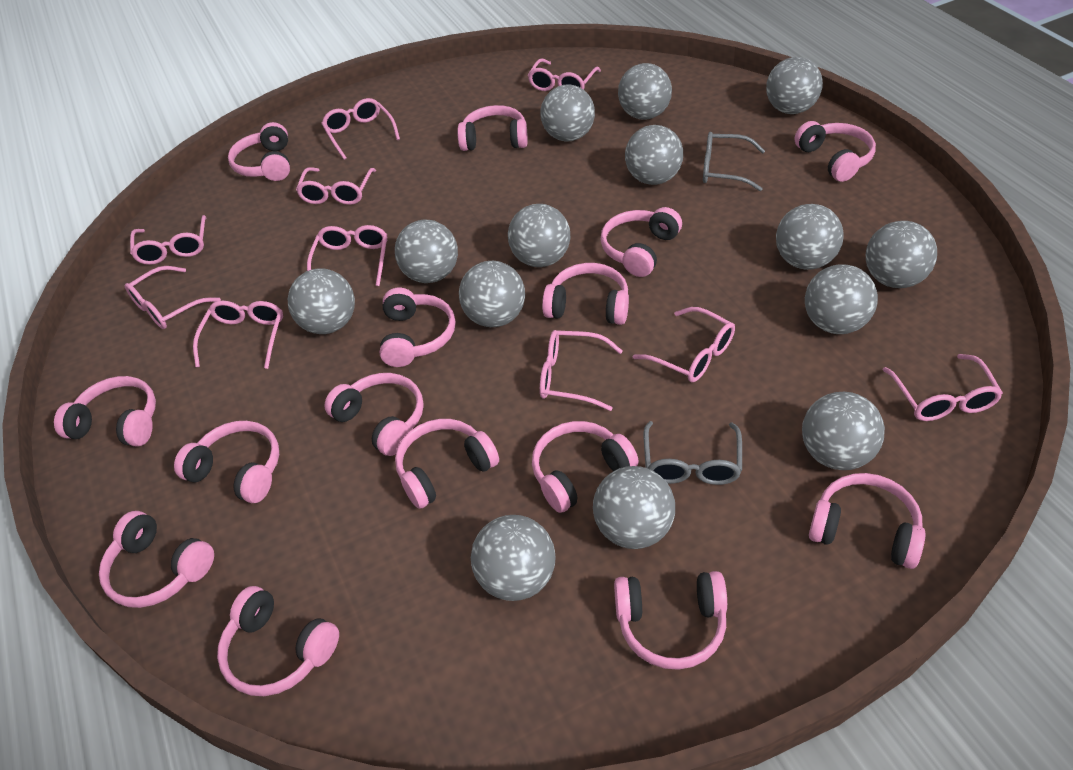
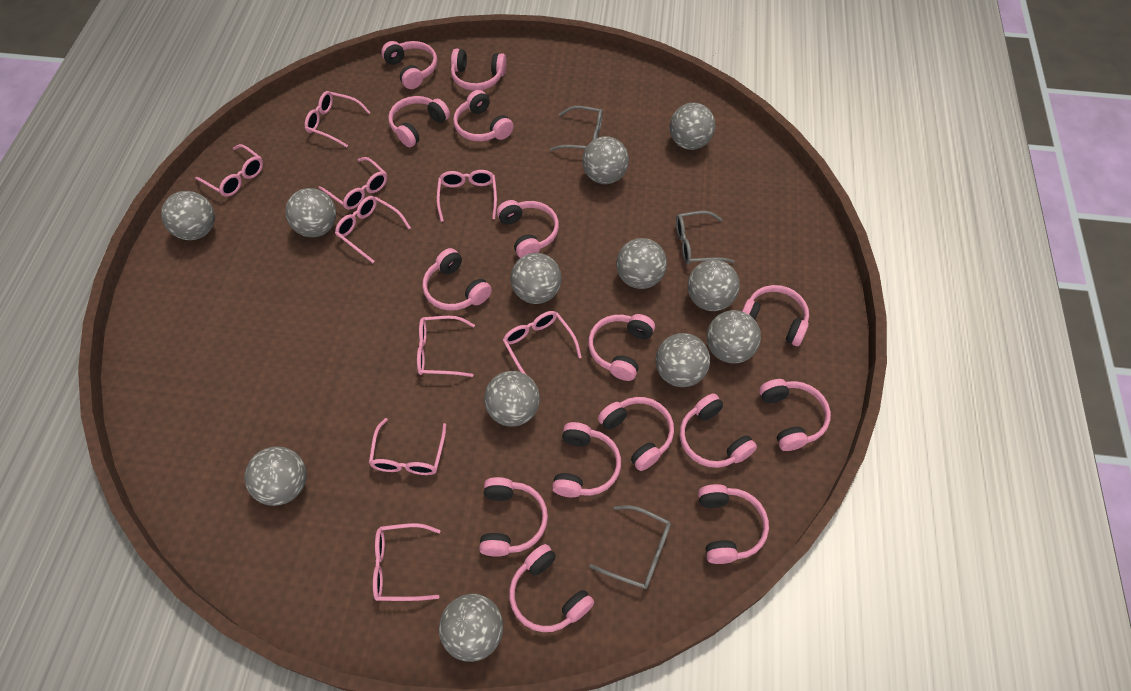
grey ball: 14 -> 12
grey glasses: 2 -> 3
pink glasses: 10 -> 9

